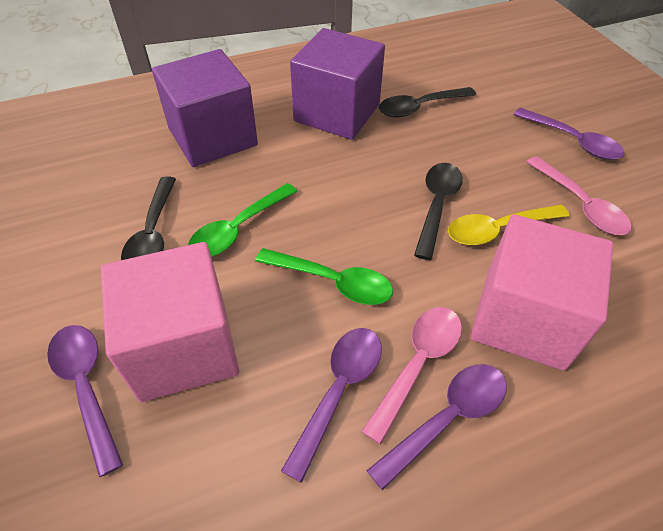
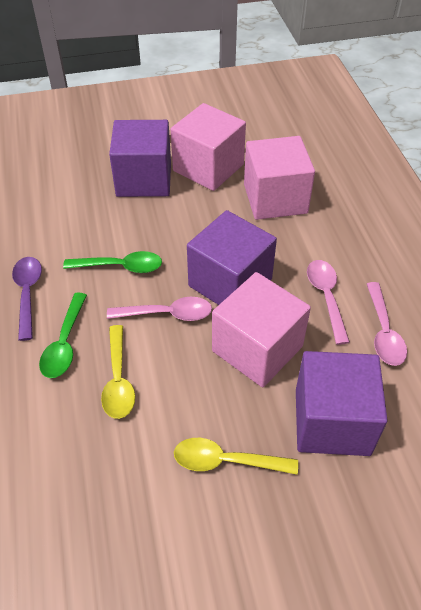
black spoon: 3 -> 0
pink cube: 2 -> 3
pink spoon: 2 -> 3
purple cube: 2 -> 3
purple spoon: 4 -> 1
yellow spoon: 1 -> 2

